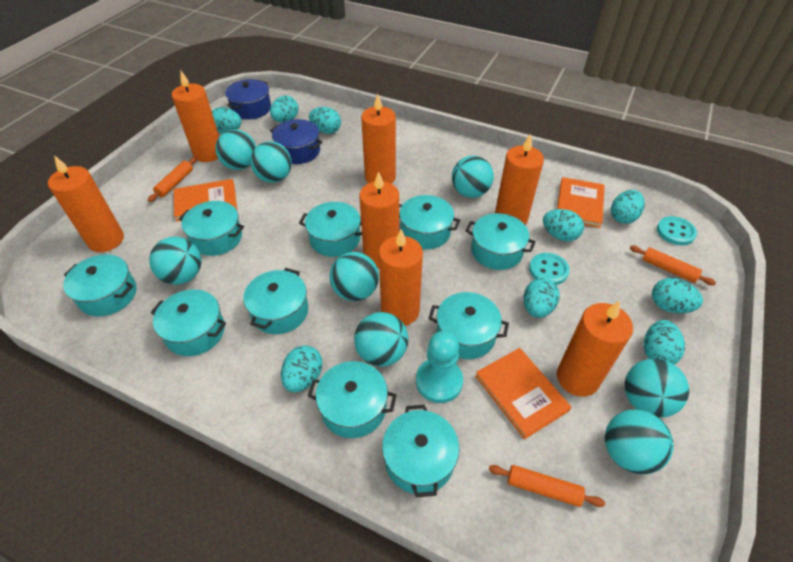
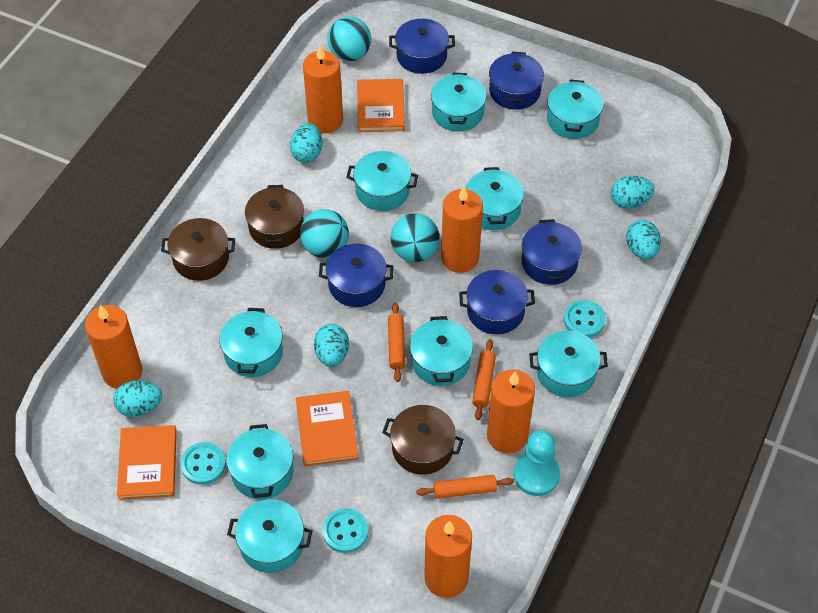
blue pot: 2 -> 5
brown pot: 0 -> 3
orange candle: 7 -> 5
turquoise ball: 8 -> 3
turquoise button: 2 -> 3
turquoise egg: 9 -> 5
turquoise pot: 10 -> 9

